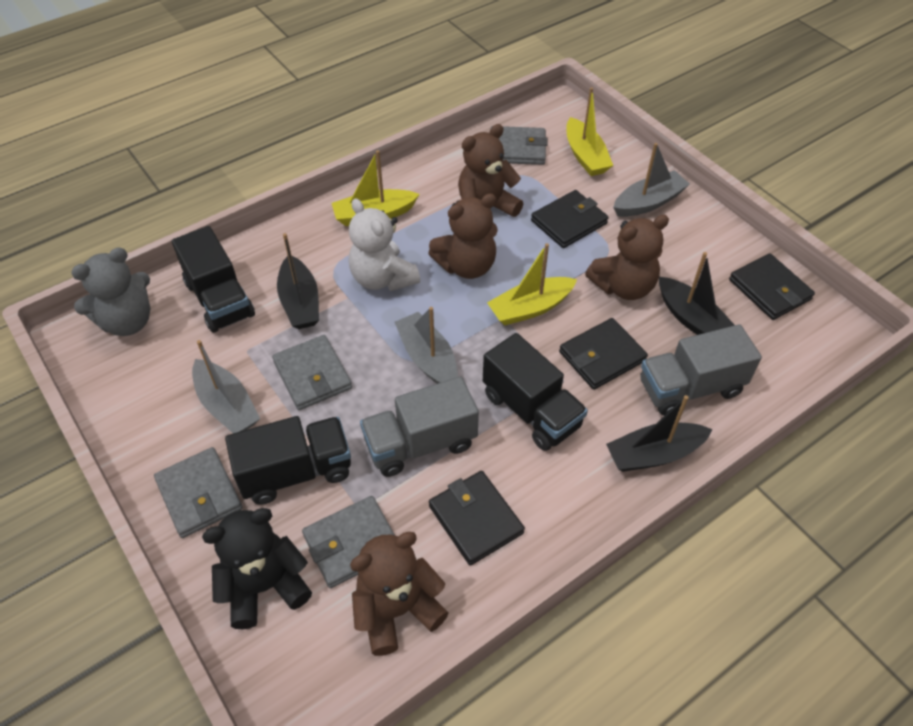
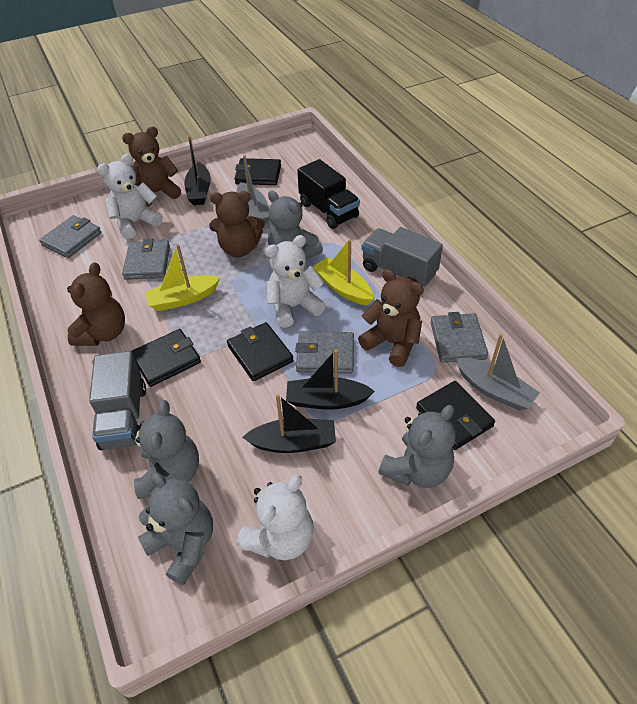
black teddy bear: 1 -> 0
black truck: 3 -> 1
grey boat: 3 -> 2
grey teddy bear: 1 -> 4
white teddy bear: 1 -> 3
yellow boat: 3 -> 2

